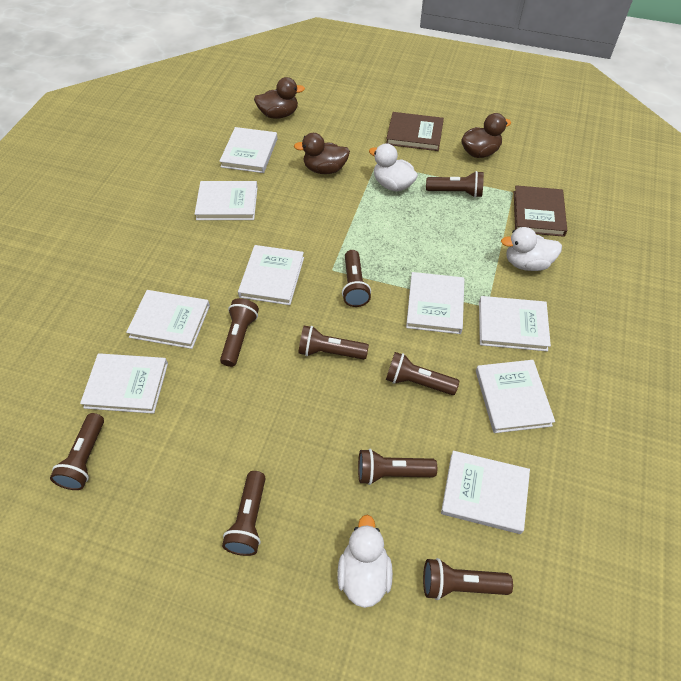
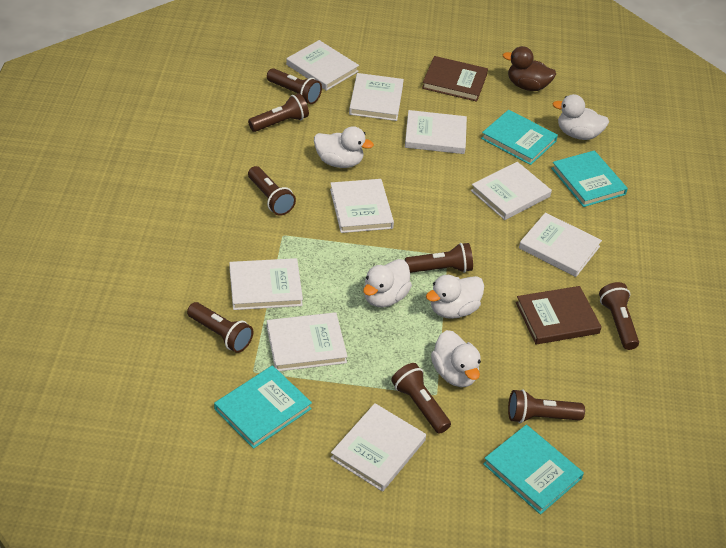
brown duck: 3 -> 1
brown flashlight: 9 -> 8
turquoise book: 0 -> 4
white duck: 3 -> 5

